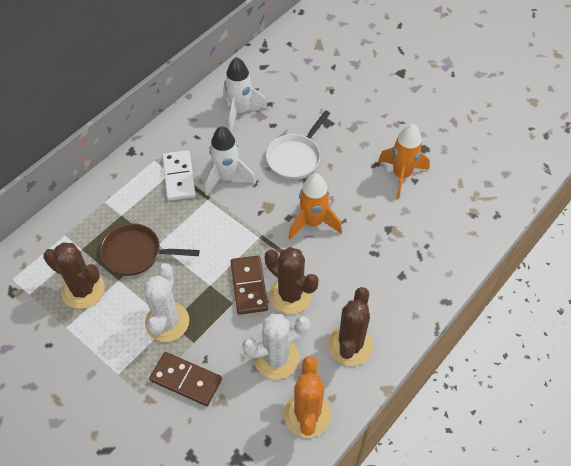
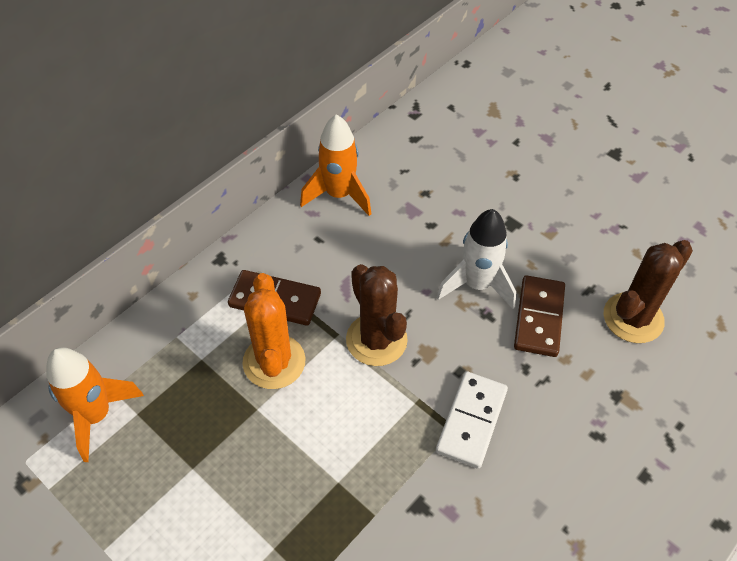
brown cactus: 3 -> 2
brown pan: 1 -> 0
white cactus: 2 -> 0
white pan: 1 -> 0
white rocket: 2 -> 1

